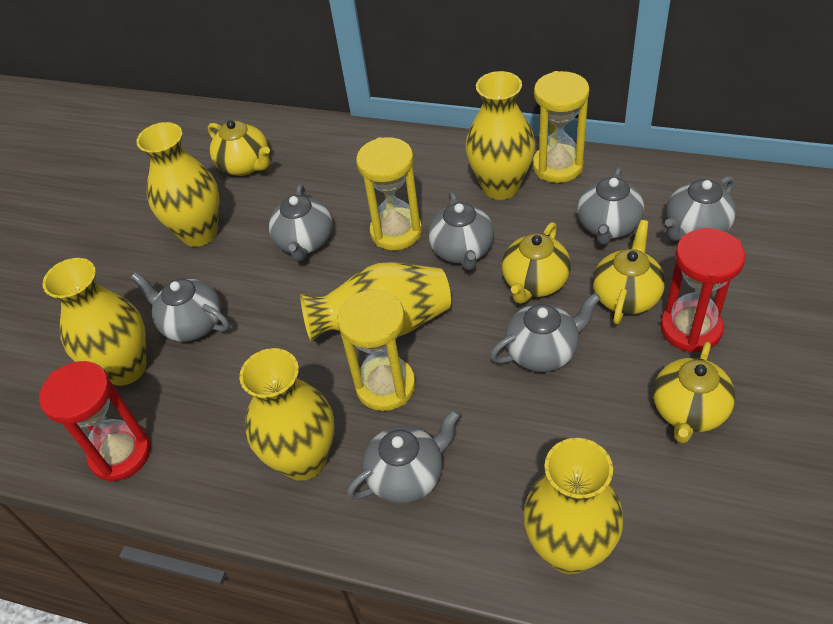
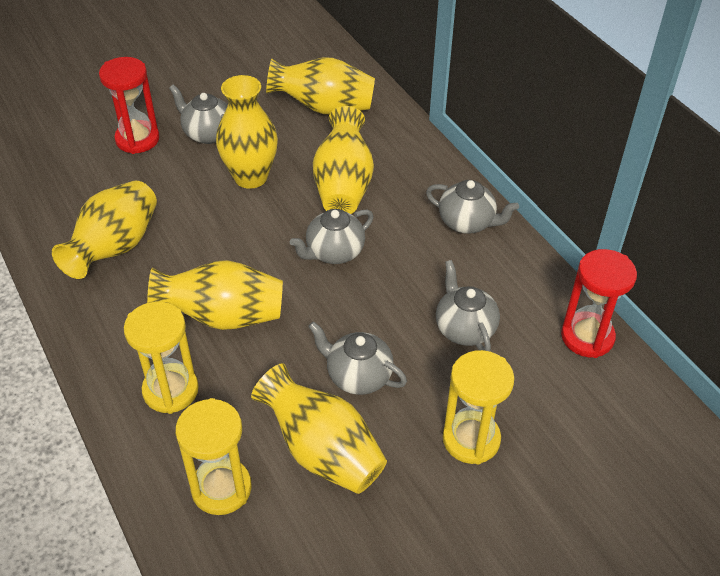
grey teapot: 7 -> 5
yellow teapot: 4 -> 0

